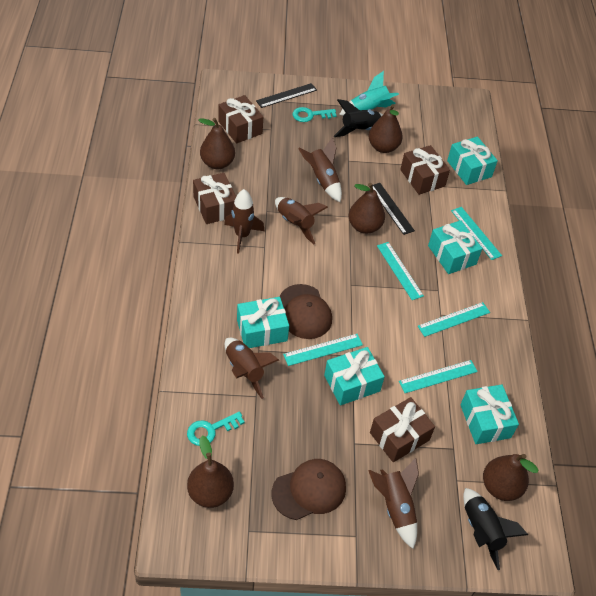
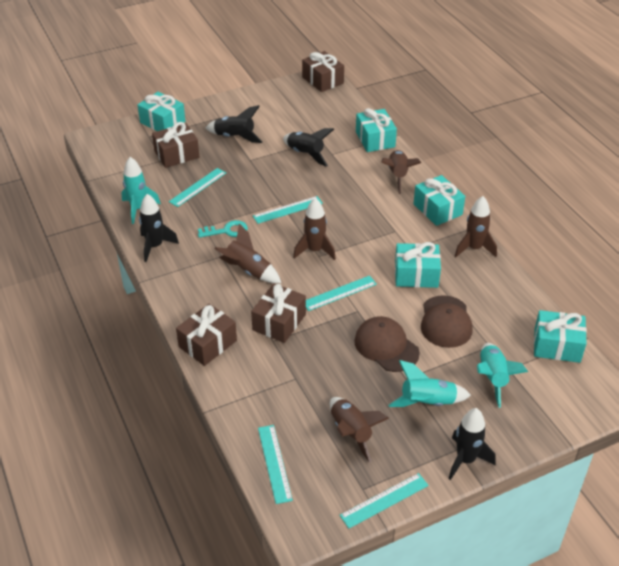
black rocket: 2 -> 4
black ruler: 2 -> 0
brown pear: 5 -> 0
turquoise key: 2 -> 1
turquoise rocket: 1 -> 3

